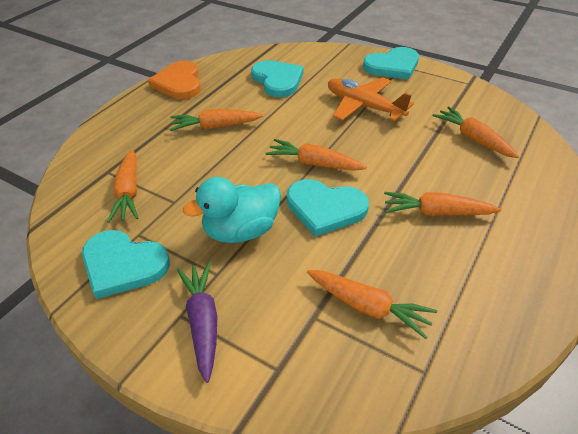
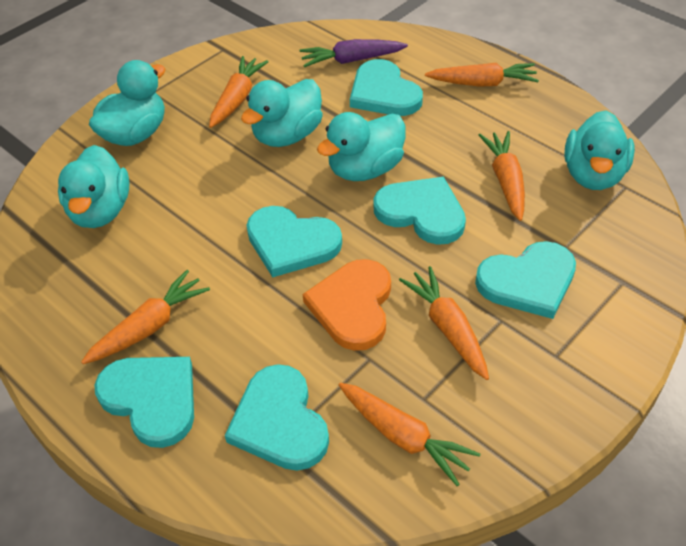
orange plane: 1 -> 0
turquoise duck: 1 -> 5
turquoise heart: 4 -> 6

